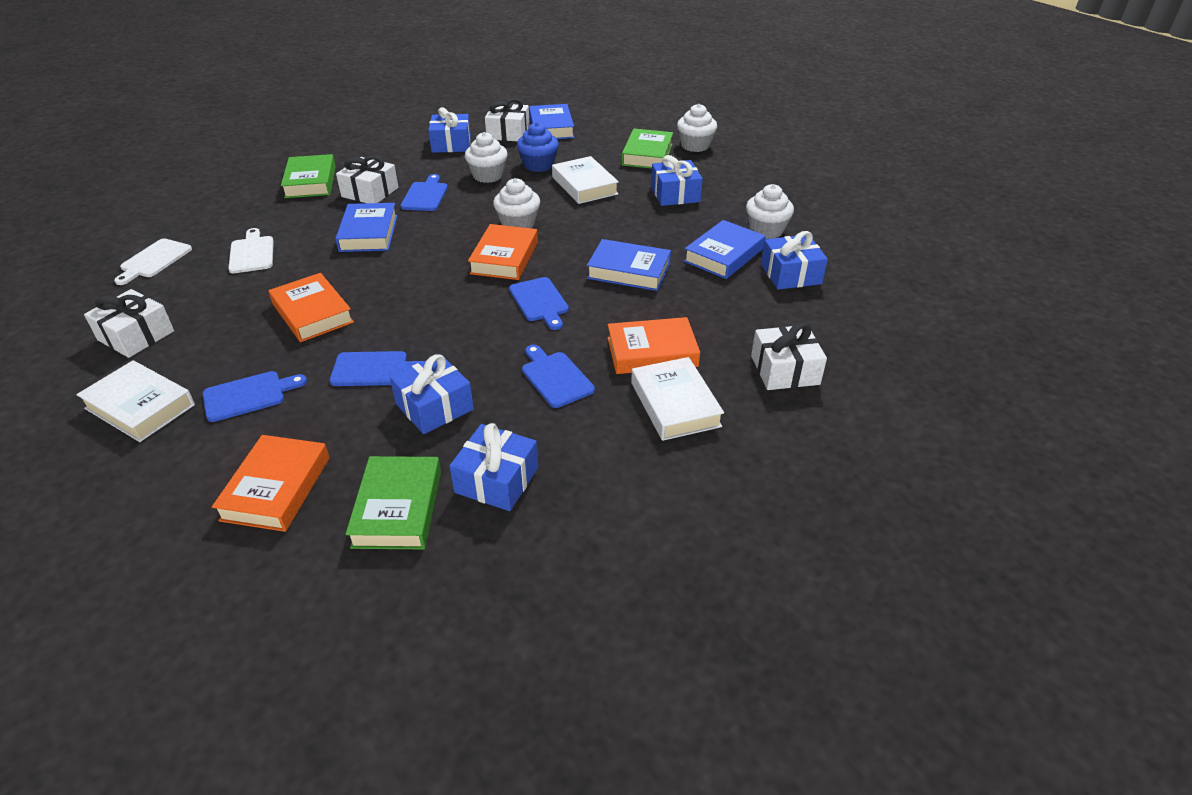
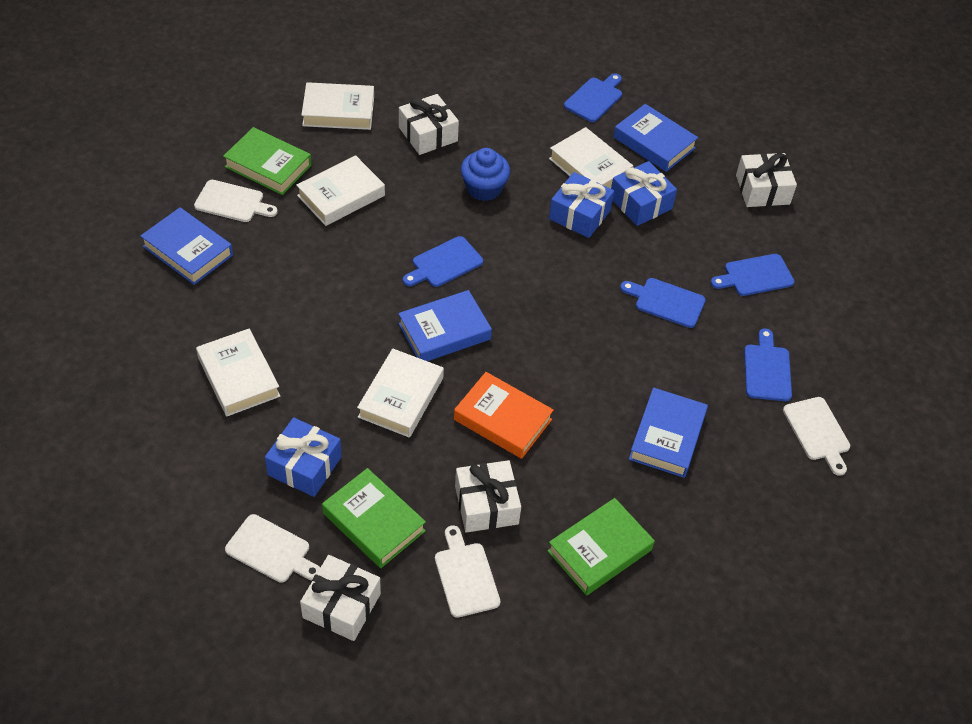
blue gift: 5 -> 3
orange book: 4 -> 1
white book: 3 -> 5
white cupcake: 4 -> 0
white cutting board: 2 -> 4

